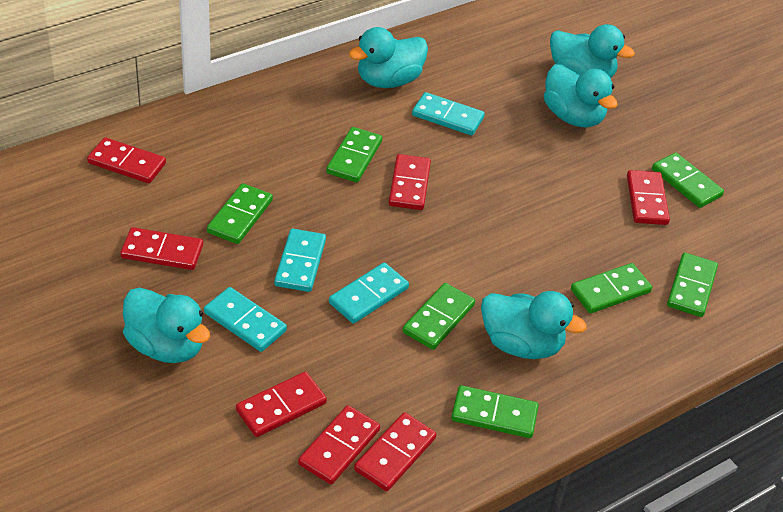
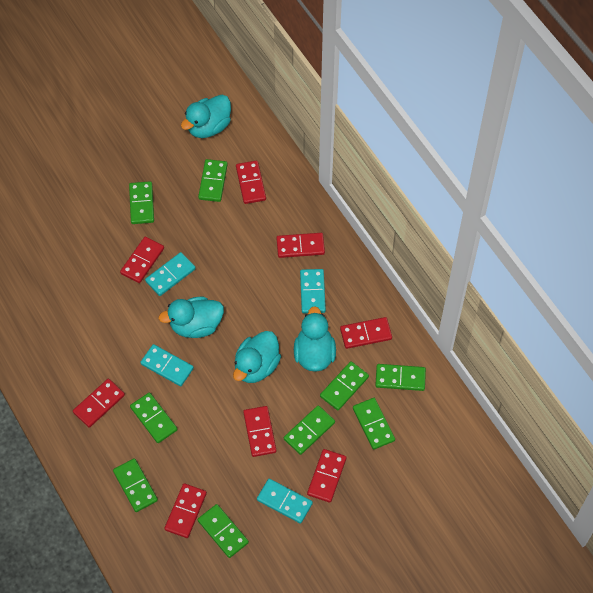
green domino: 7 -> 9
red domino: 7 -> 8
turquoise duck: 5 -> 4

